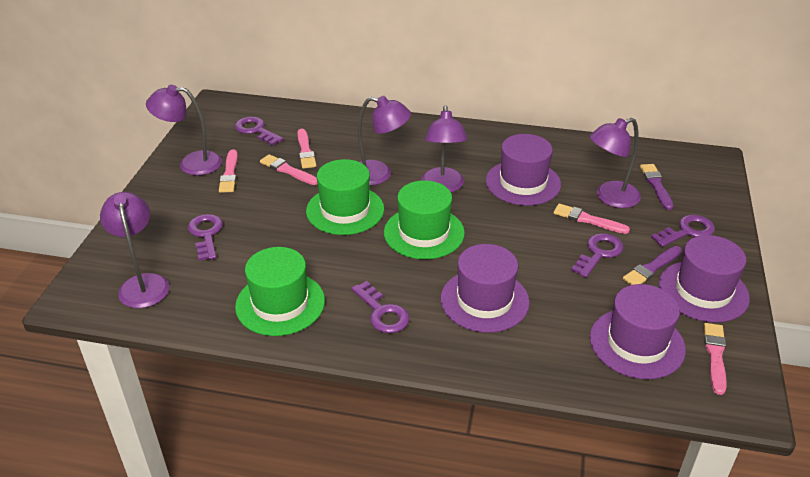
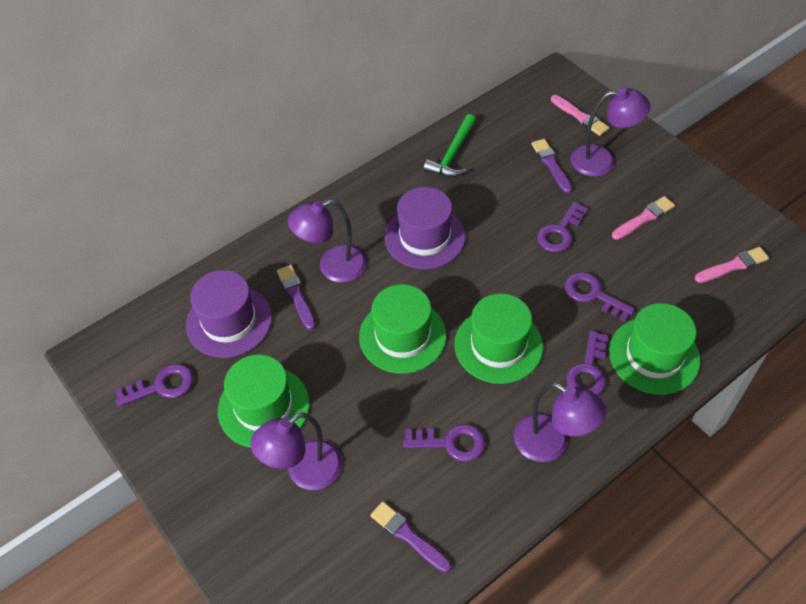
green hammer: 0 -> 1
green hat: 3 -> 4
pink brush: 5 -> 3
purple brush: 2 -> 3
purple hat: 4 -> 2
purple lamp: 5 -> 4

